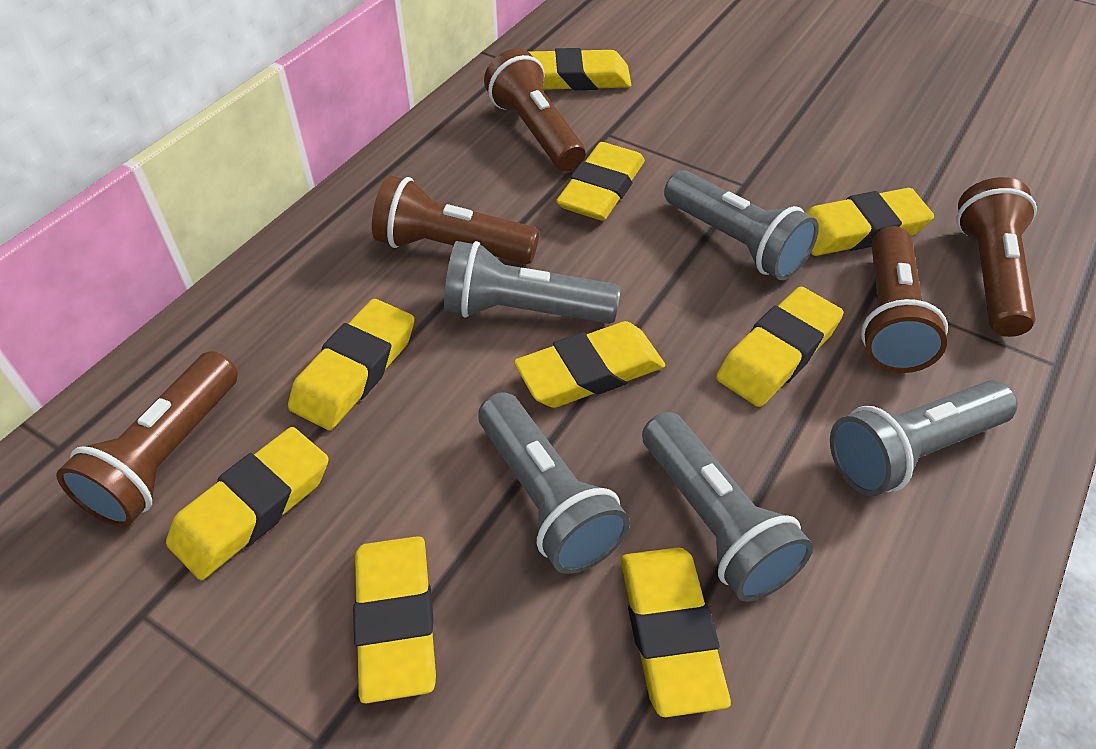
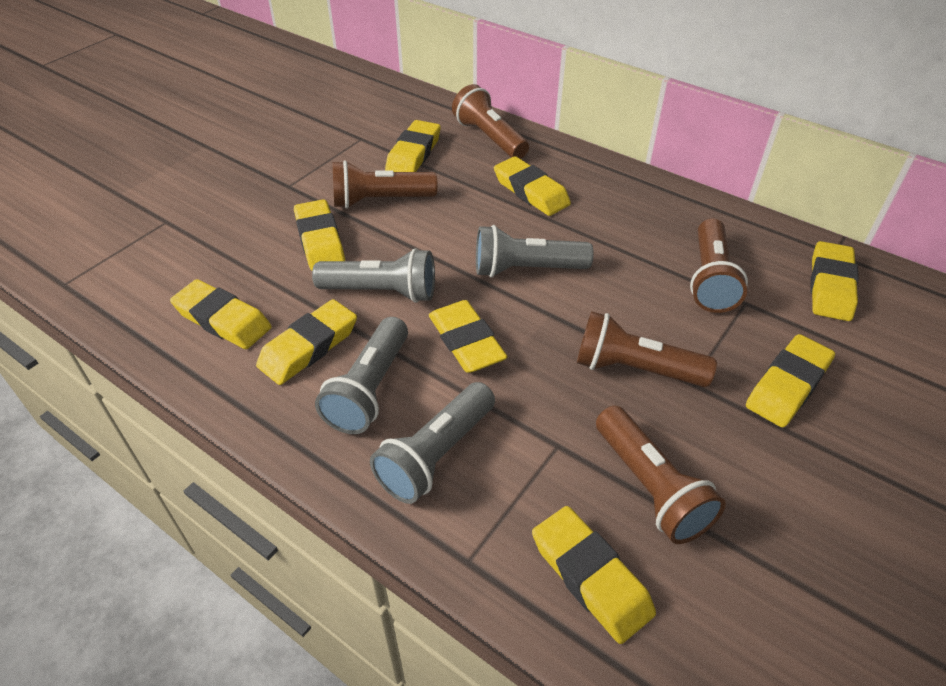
grey flashlight: 5 -> 4

